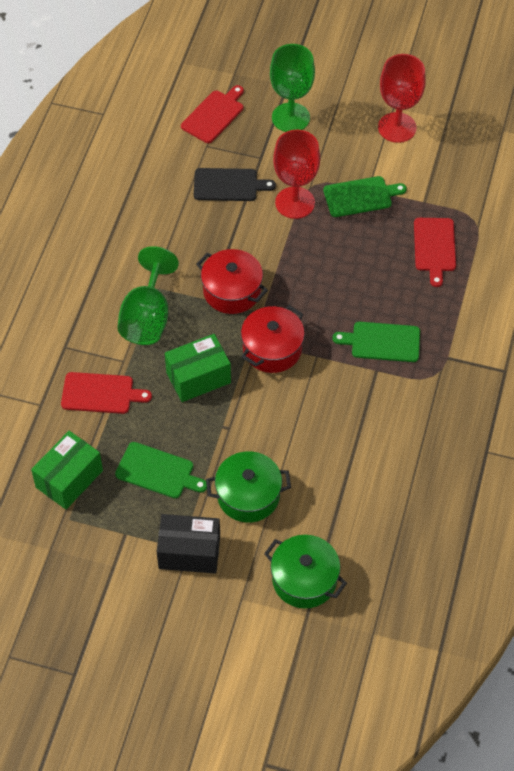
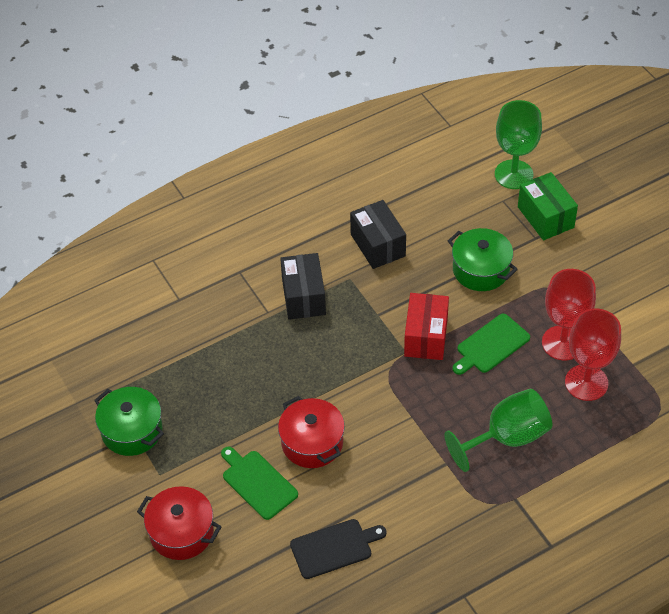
black box: 1 -> 2
green box: 2 -> 1
green cutting board: 3 -> 2
red box: 0 -> 1
red cutting board: 3 -> 0

